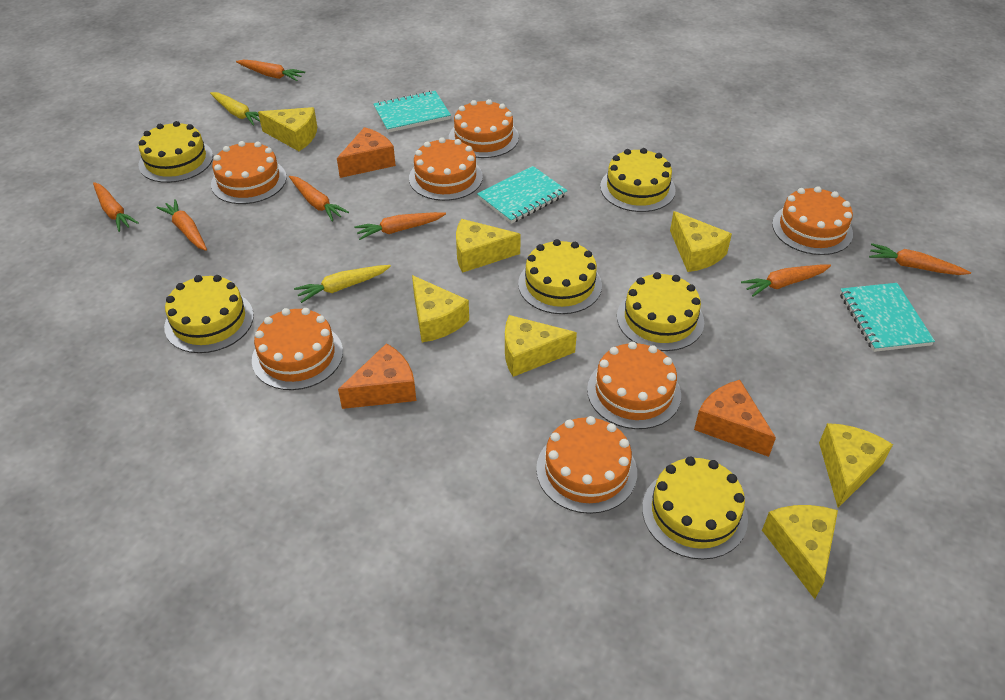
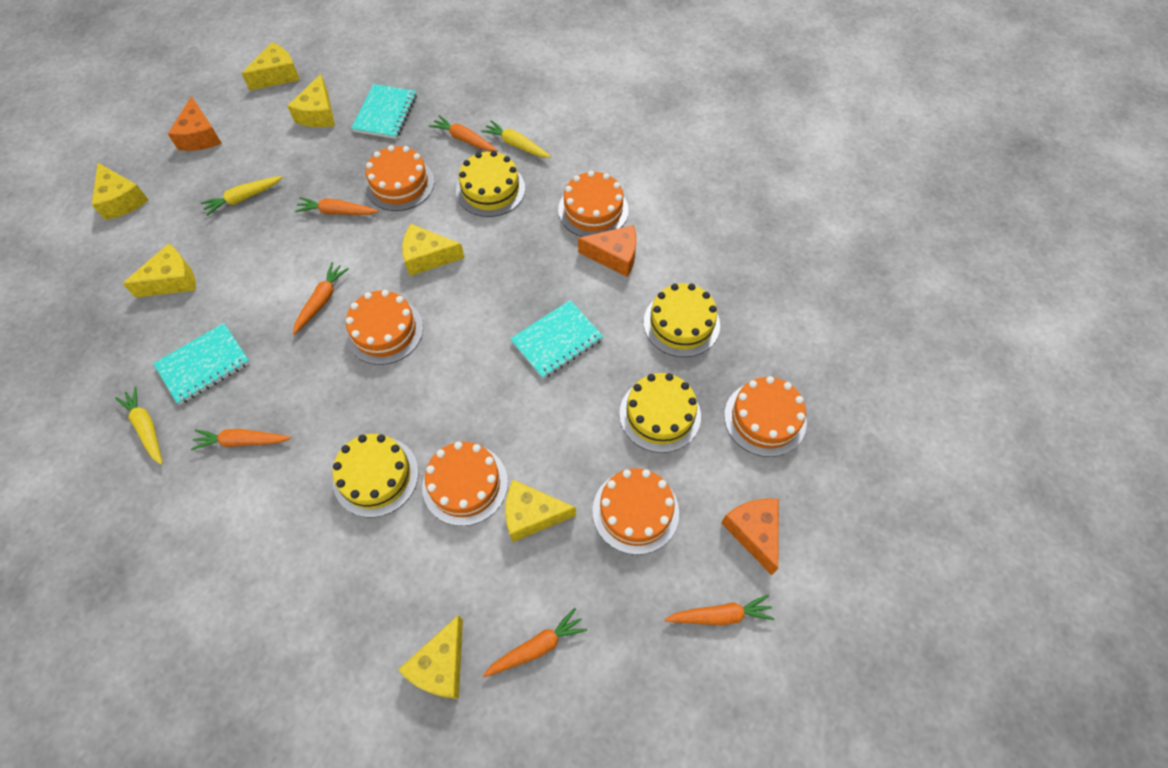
orange cake: 7 -> 6
orange carrot: 7 -> 6
yellow cake: 6 -> 4
yellow carrot: 2 -> 3

